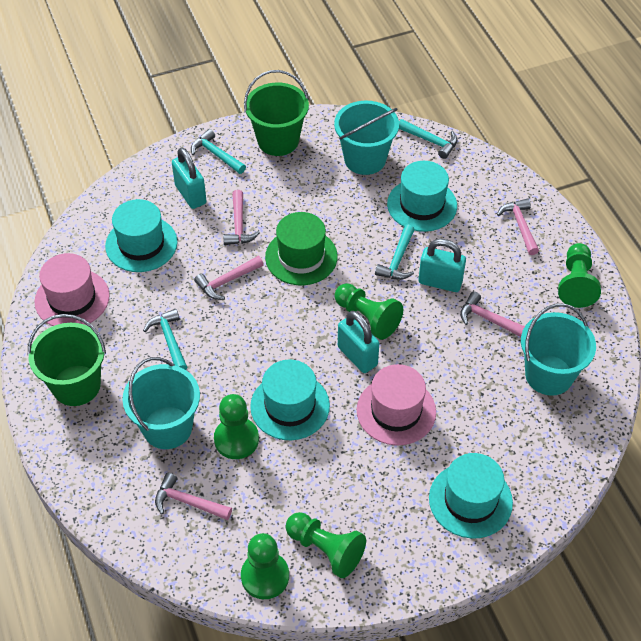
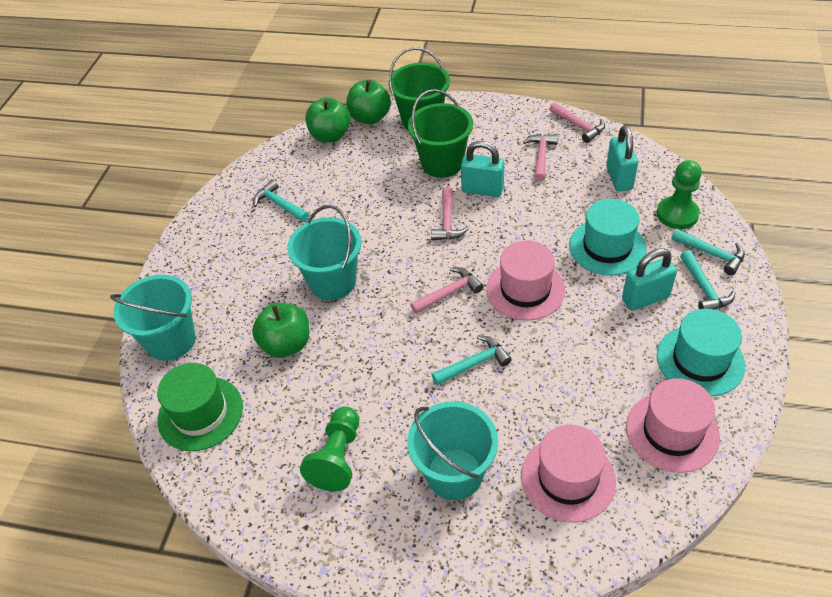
green apple: 0 -> 3
green pawn: 5 -> 2
pink hammer: 5 -> 4
pink hat: 2 -> 3
turquoise hat: 4 -> 2

